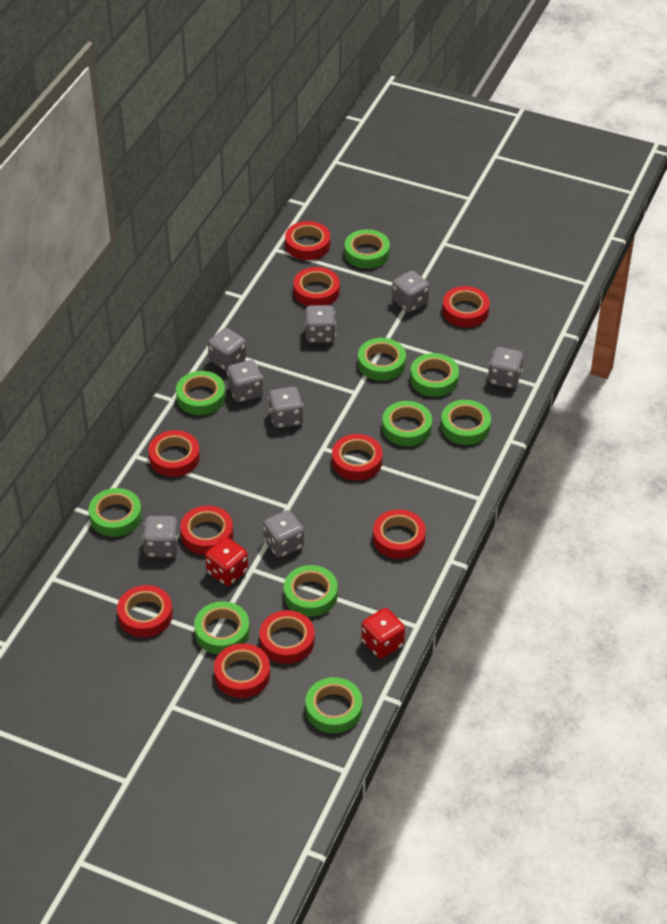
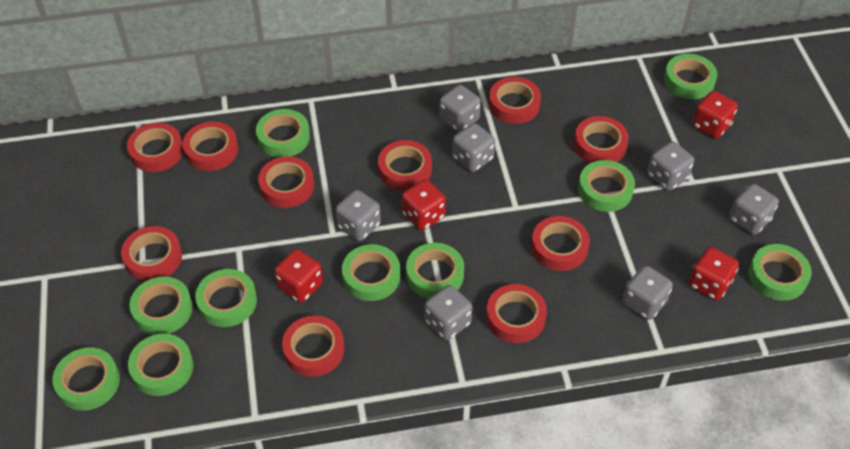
grey dice: 8 -> 7
red dice: 2 -> 4

